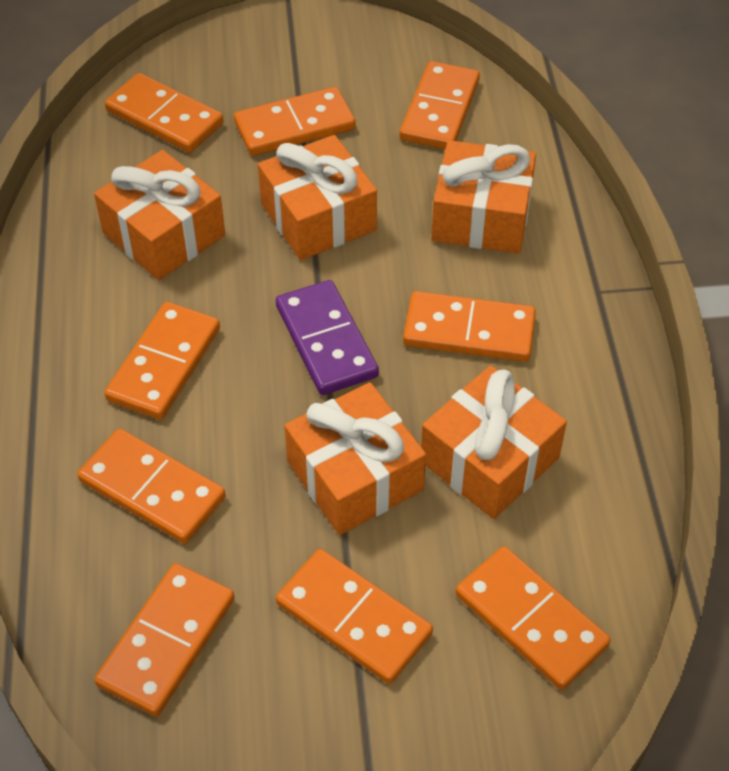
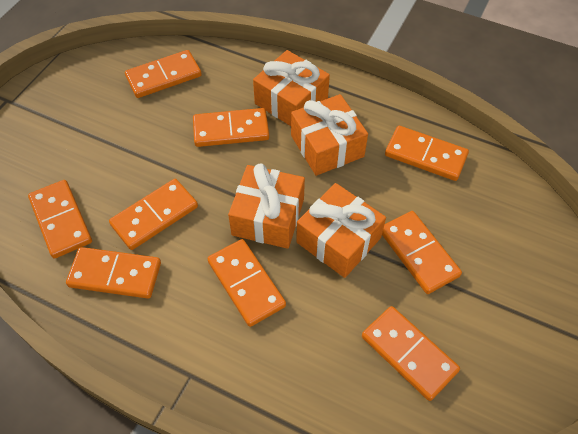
orange gift: 5 -> 4
purple domino: 1 -> 0

